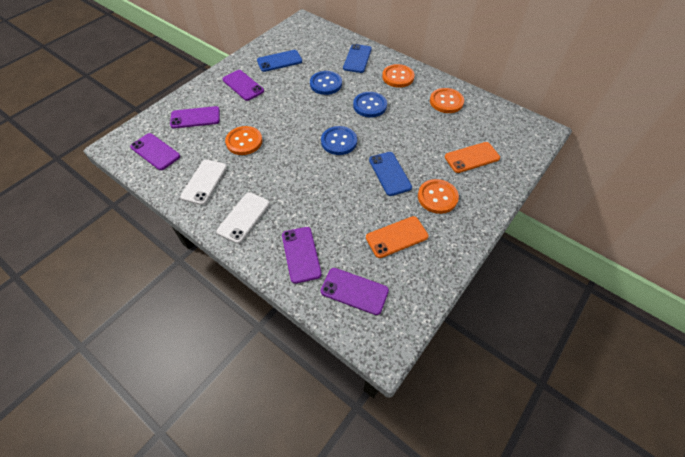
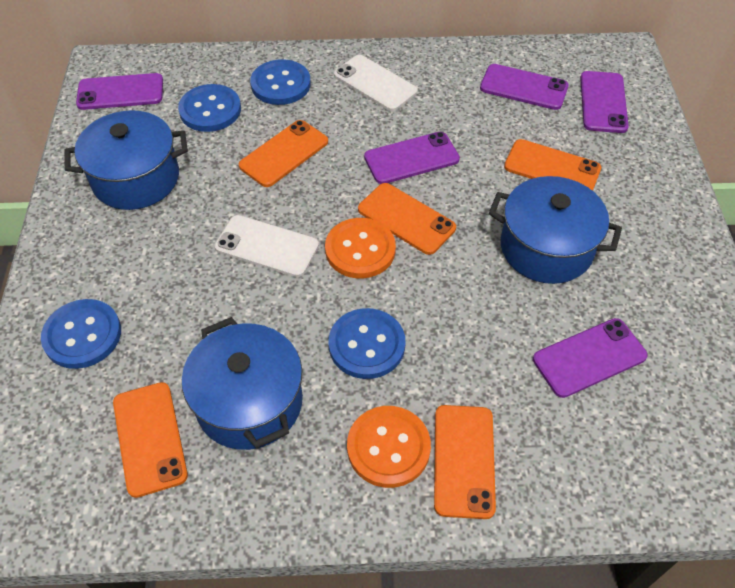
blue button: 3 -> 4
blue phone: 3 -> 0
blue pot: 0 -> 3
orange button: 4 -> 2
orange phone: 2 -> 5

